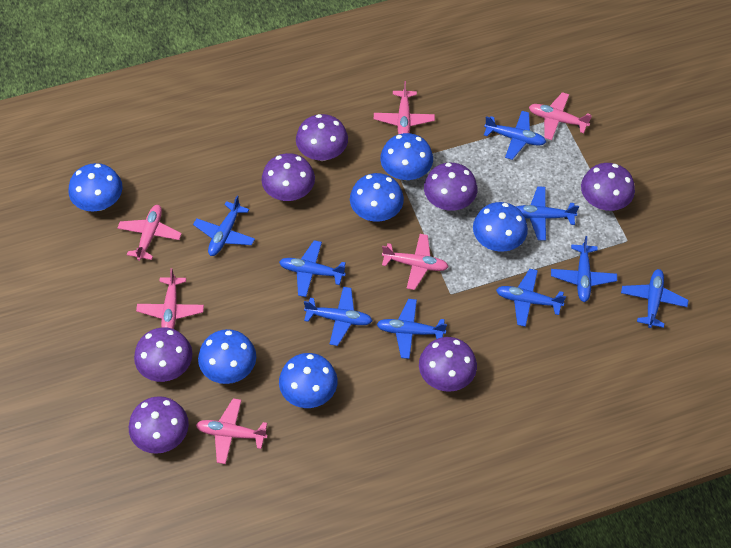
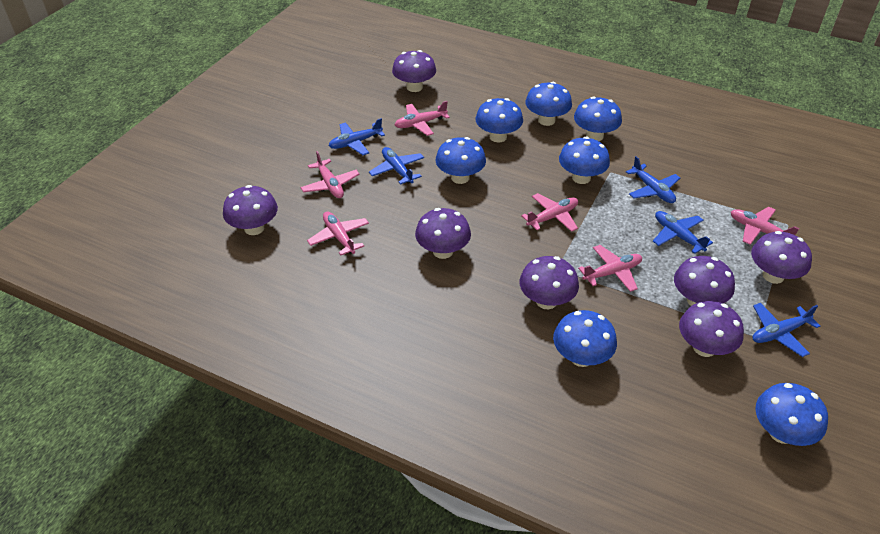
blue mushroom: 6 -> 7
blue plane: 9 -> 5

